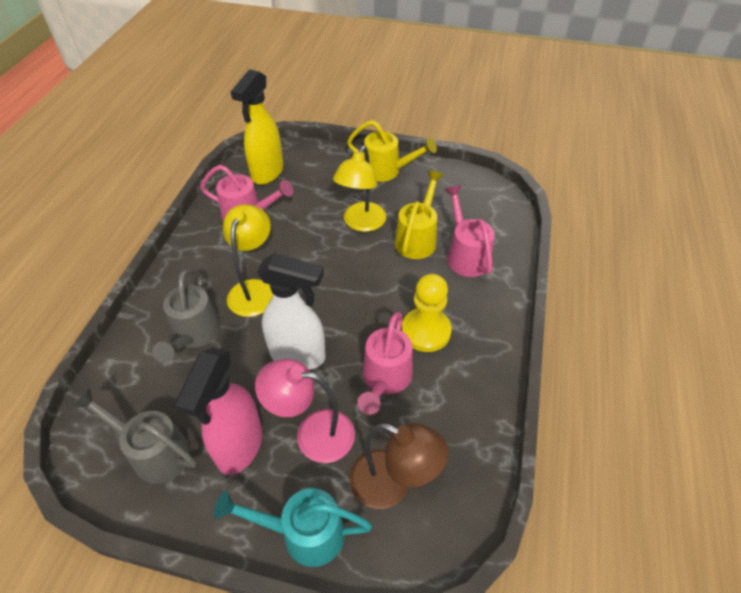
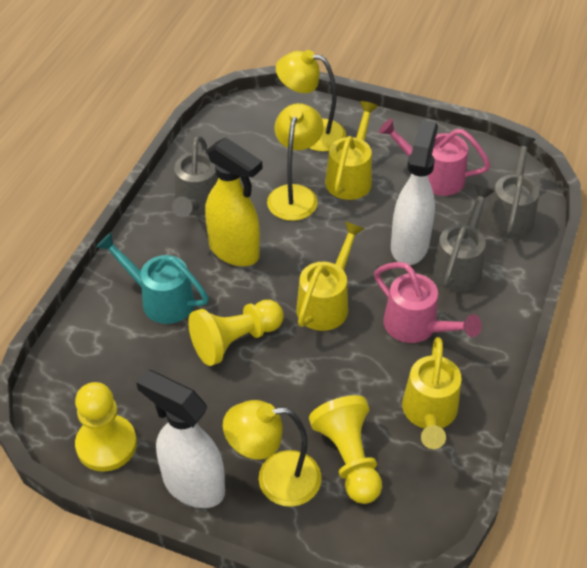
brown lamp: 1 -> 0
grey watering can: 2 -> 3
pink lamp: 1 -> 0
pink spray bottle: 1 -> 0
pink watering can: 3 -> 2
white spray bottle: 1 -> 2
yellow lamp: 2 -> 3
yellow pawn: 1 -> 3
yellow watering can: 2 -> 3

